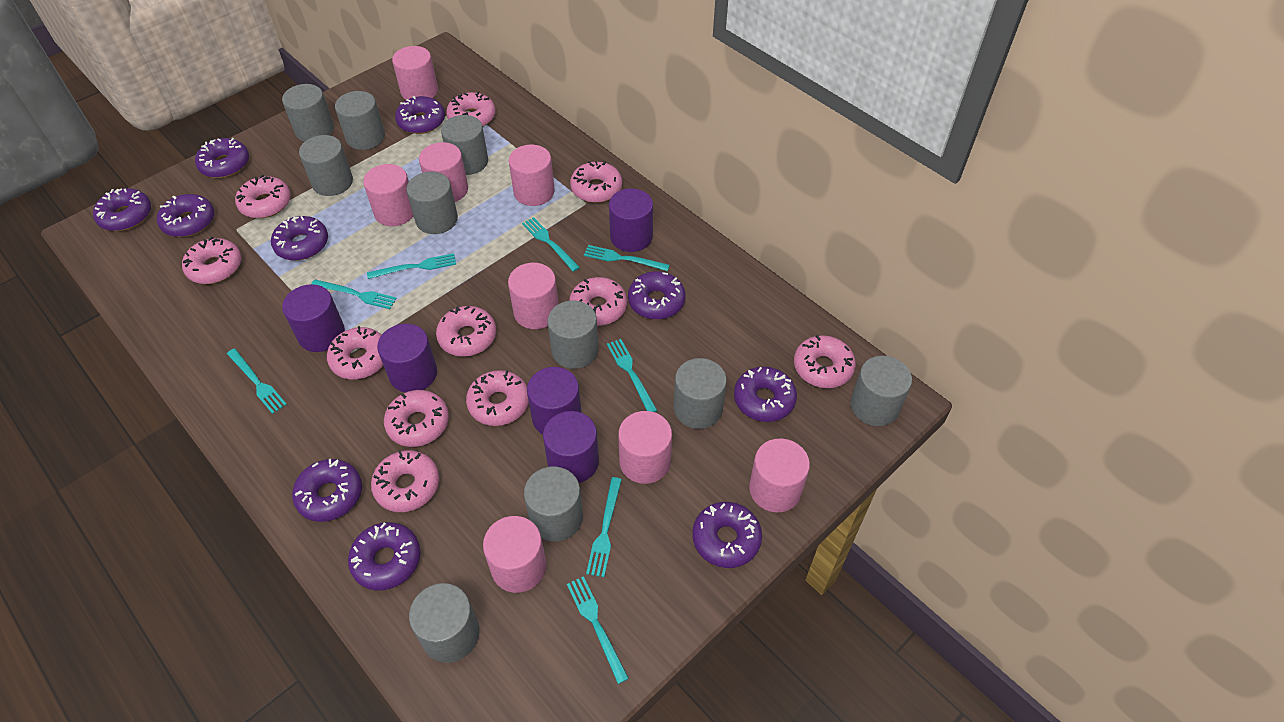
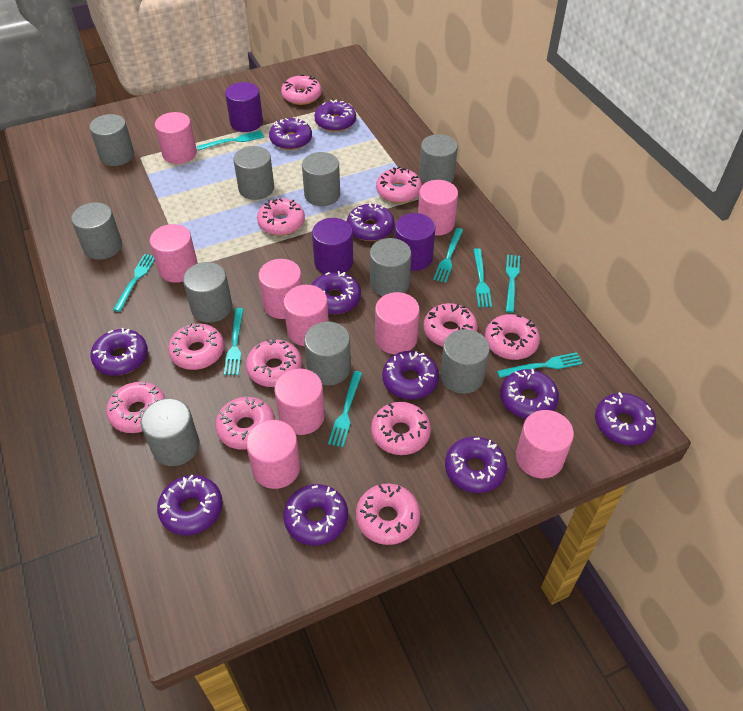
pink cylinder: 8 -> 9
purple cylinder: 5 -> 3
purple donut: 10 -> 11

